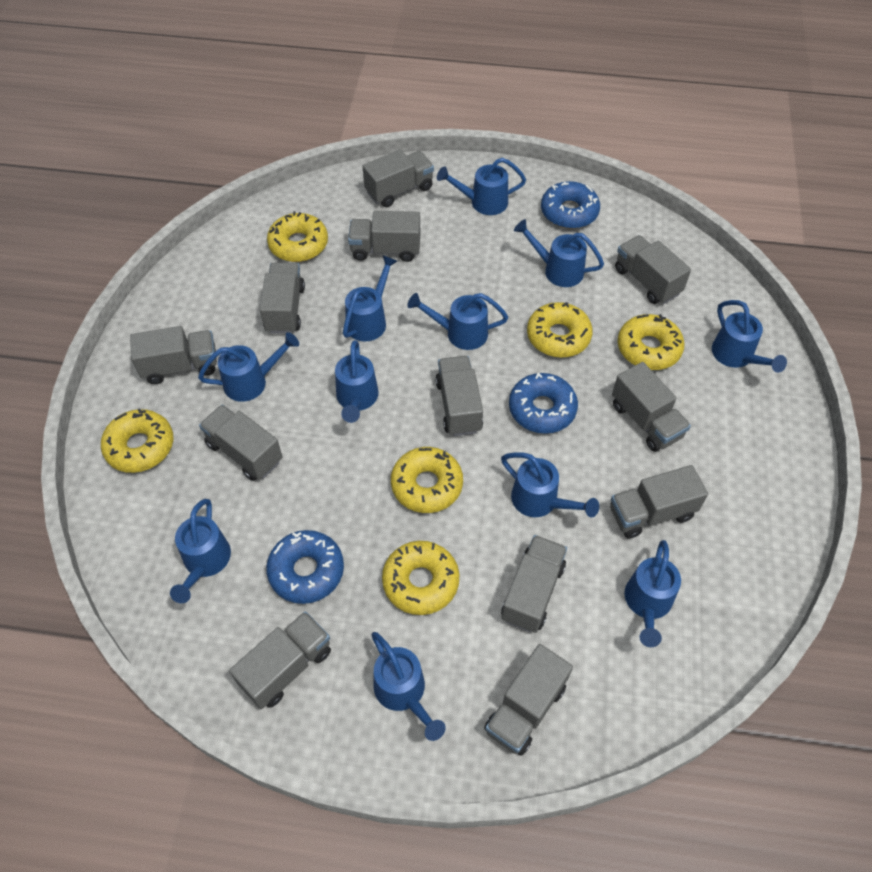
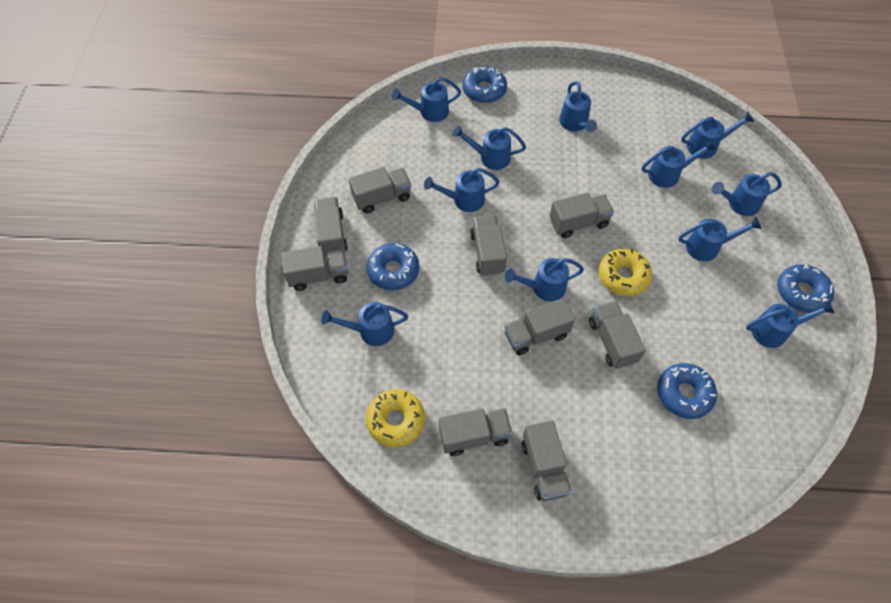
blue donut: 3 -> 4
grey truck: 12 -> 9
yellow donut: 6 -> 2

